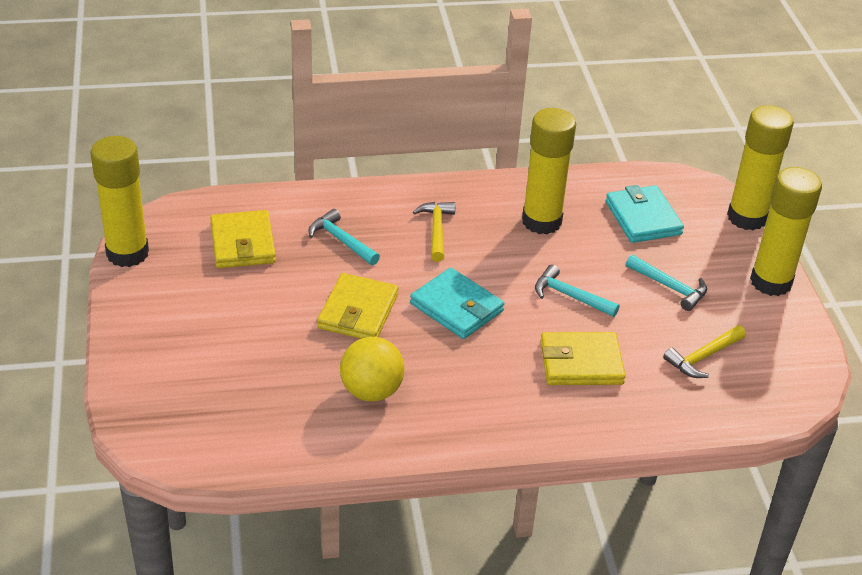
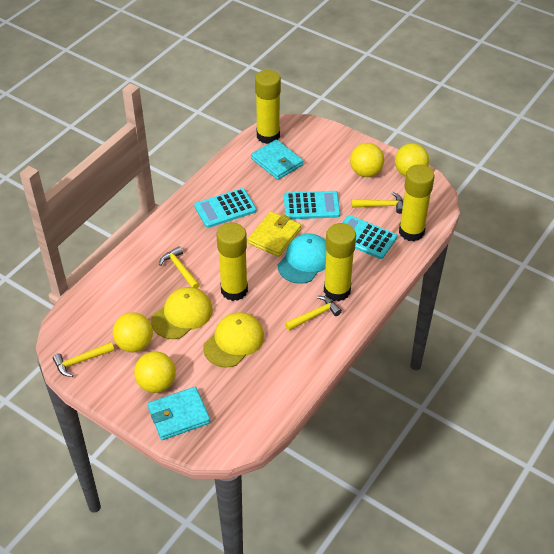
turquoise calculator: 0 -> 3
turquoise cap: 0 -> 1
turquoise hammer: 3 -> 0
yellow ball: 1 -> 4
yellow cap: 0 -> 2
yellow hammer: 2 -> 4
yellow wallet: 3 -> 1

